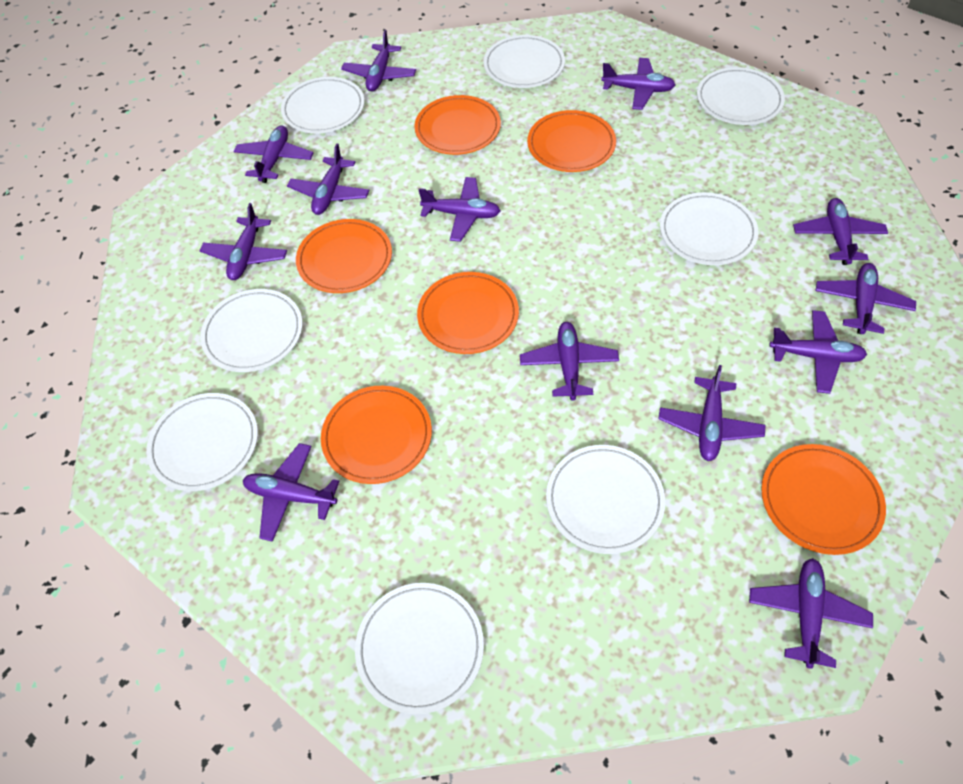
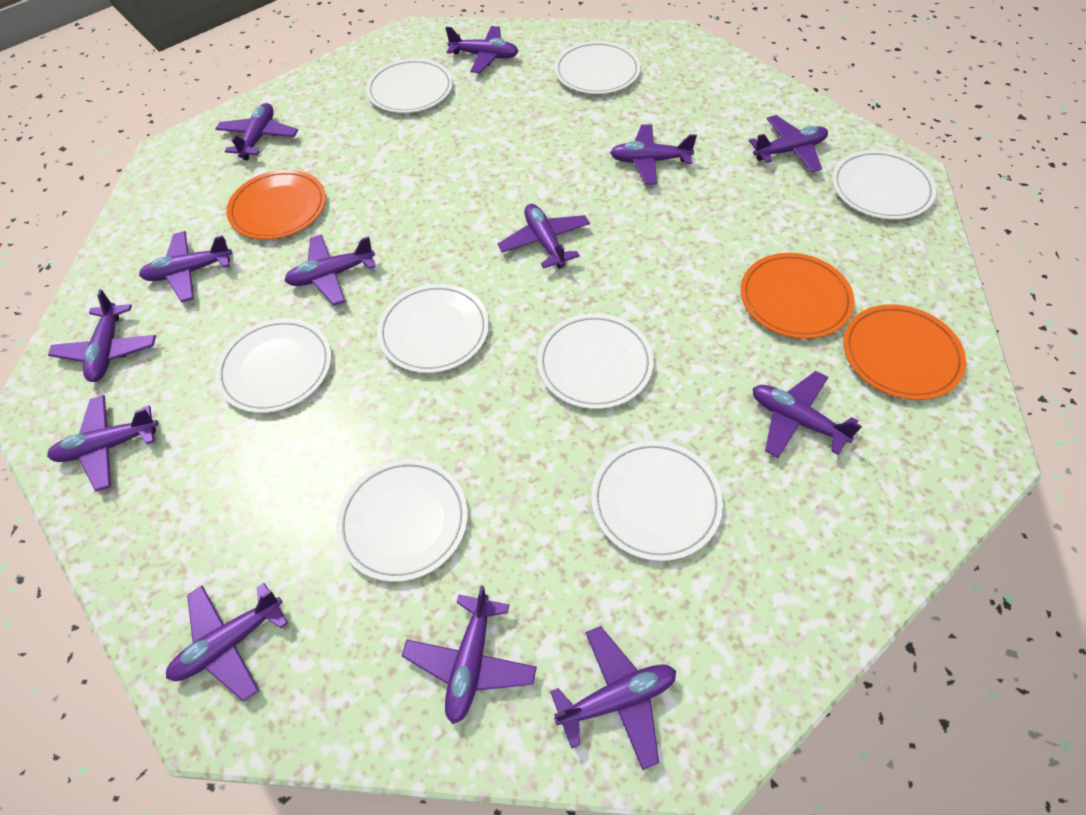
orange plate: 6 -> 3

